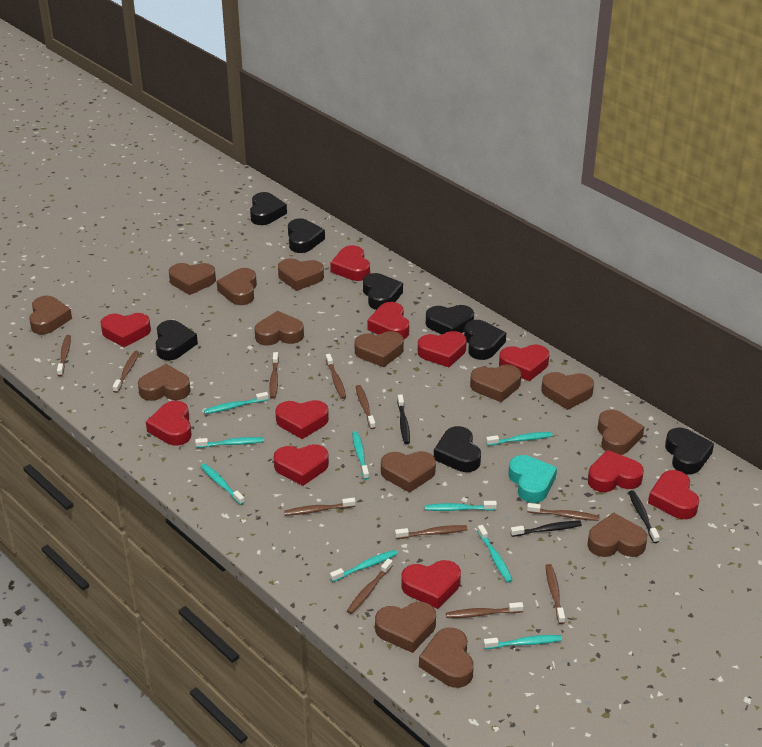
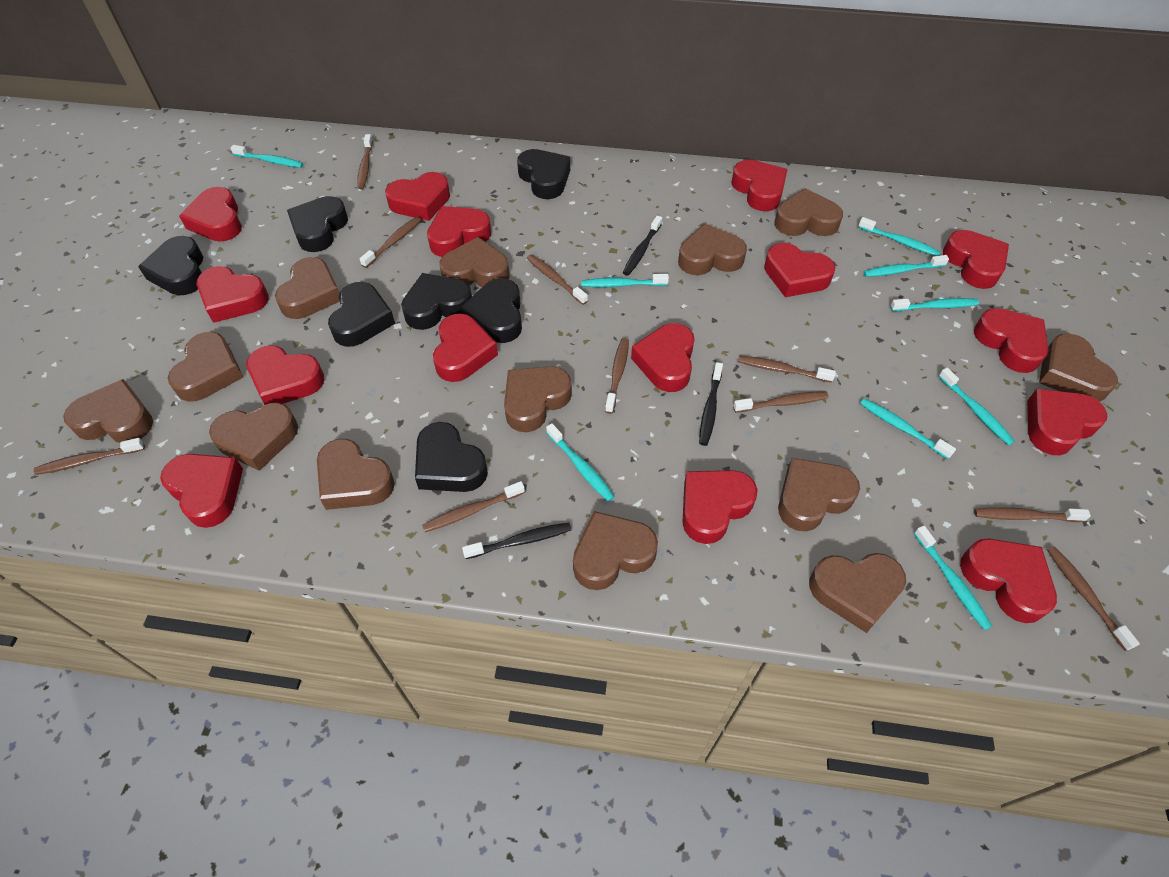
black heart: 8 -> 7
brown heart: 14 -> 13
brown toothbrush: 11 -> 10
red heart: 11 -> 15
turquoise heart: 1 -> 0

